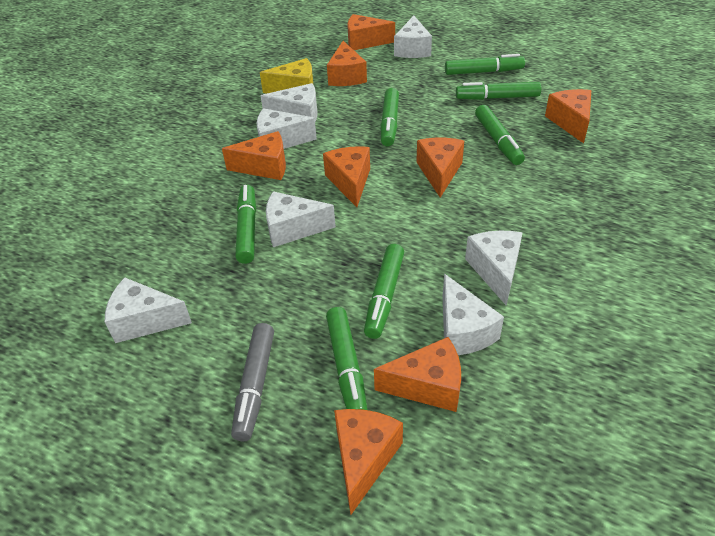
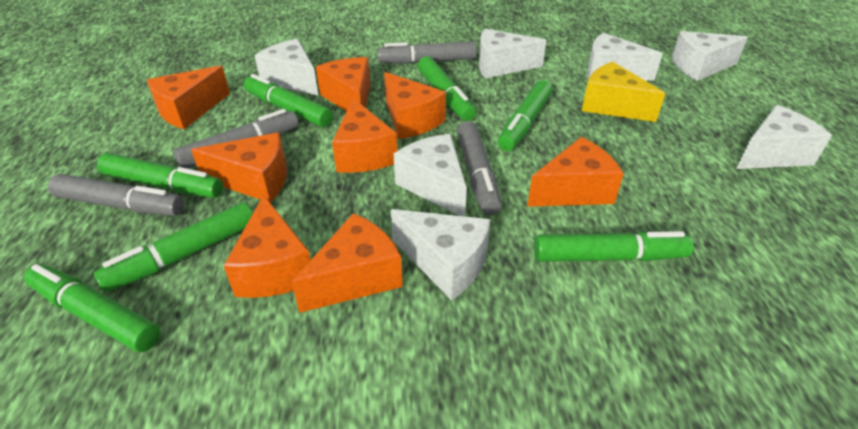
grey marker: 1 -> 4

